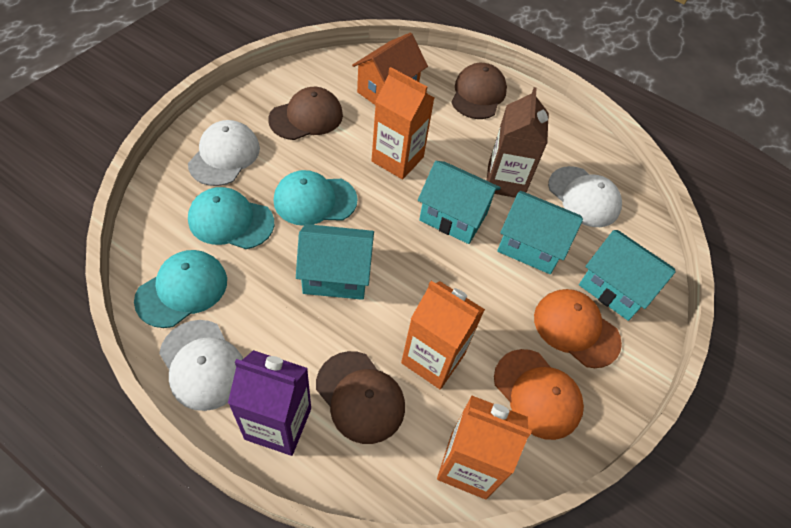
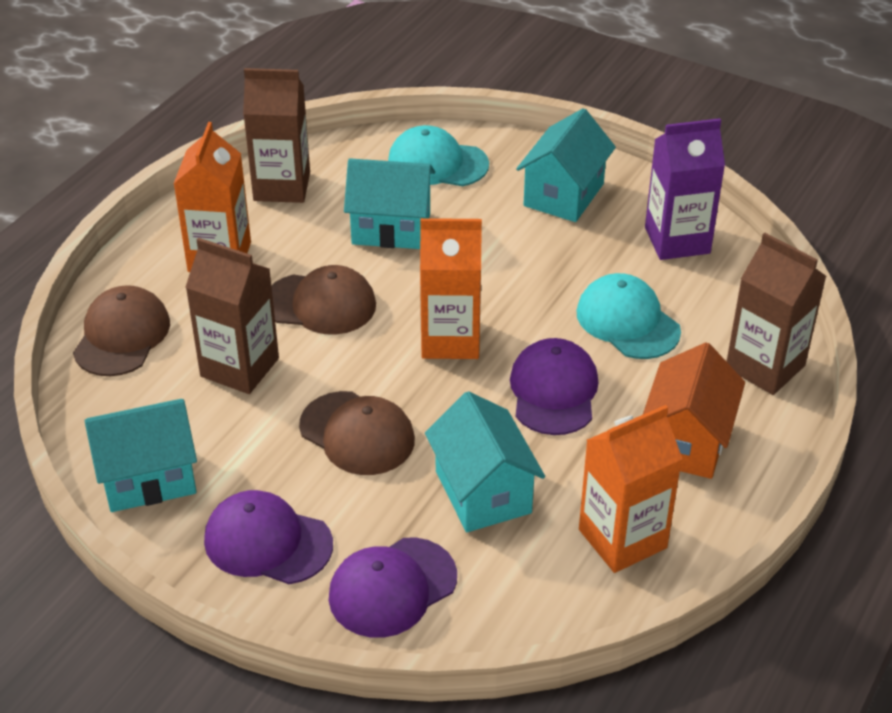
brown carton: 1 -> 3
orange cap: 2 -> 0
purple cap: 0 -> 3
turquoise cap: 3 -> 2
white cap: 3 -> 0

